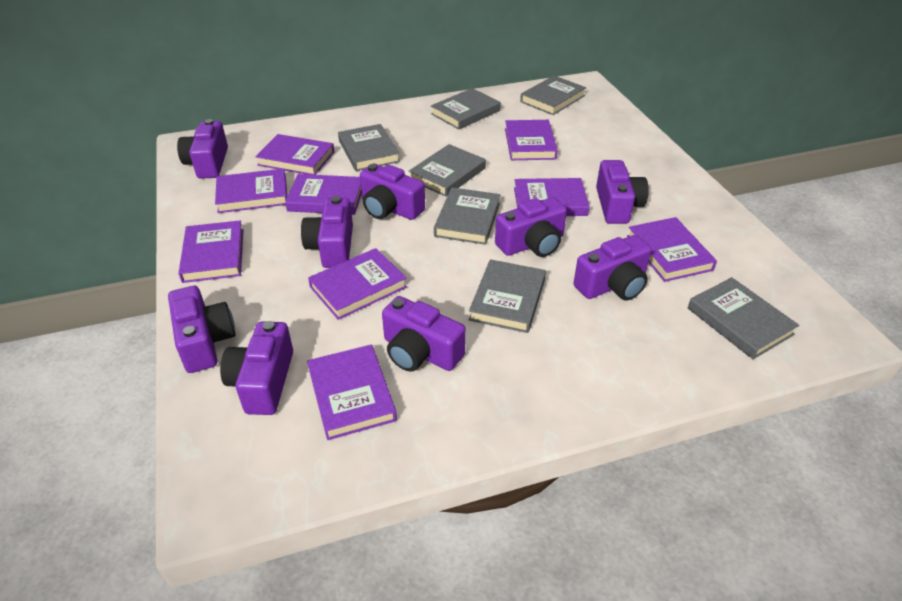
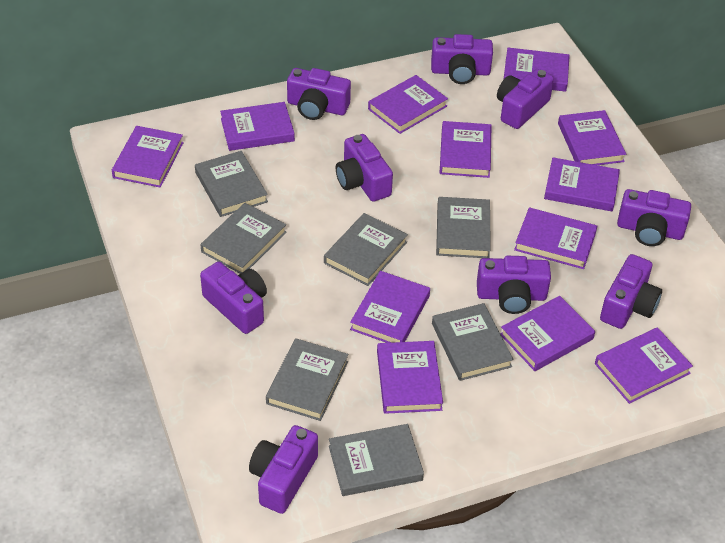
purple book: 9 -> 12

